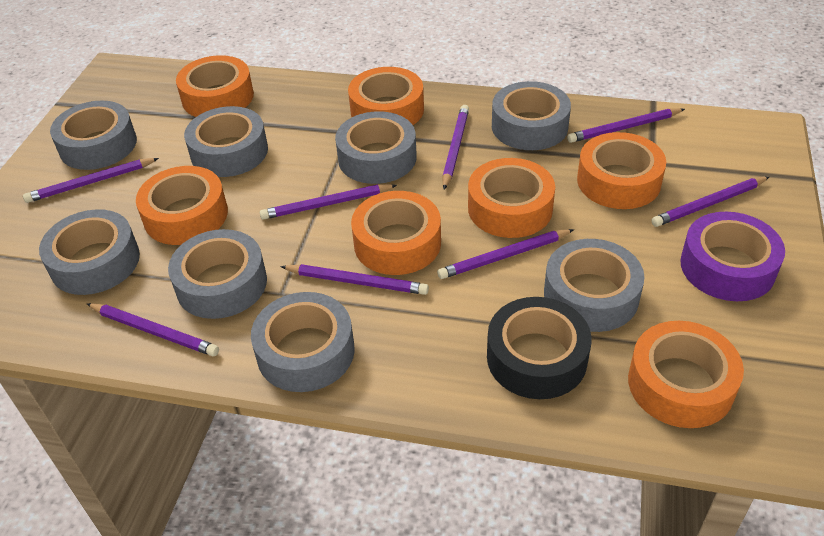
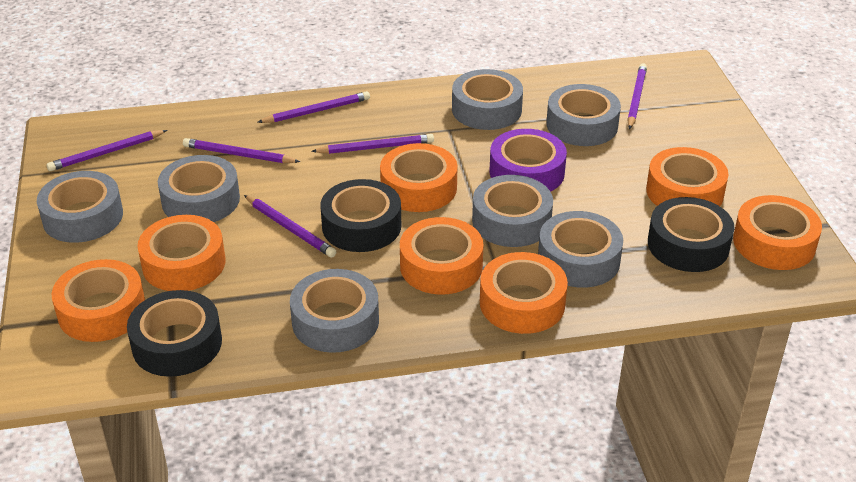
black tape: 1 -> 3
grey tape: 8 -> 7
purple pencil: 8 -> 6

